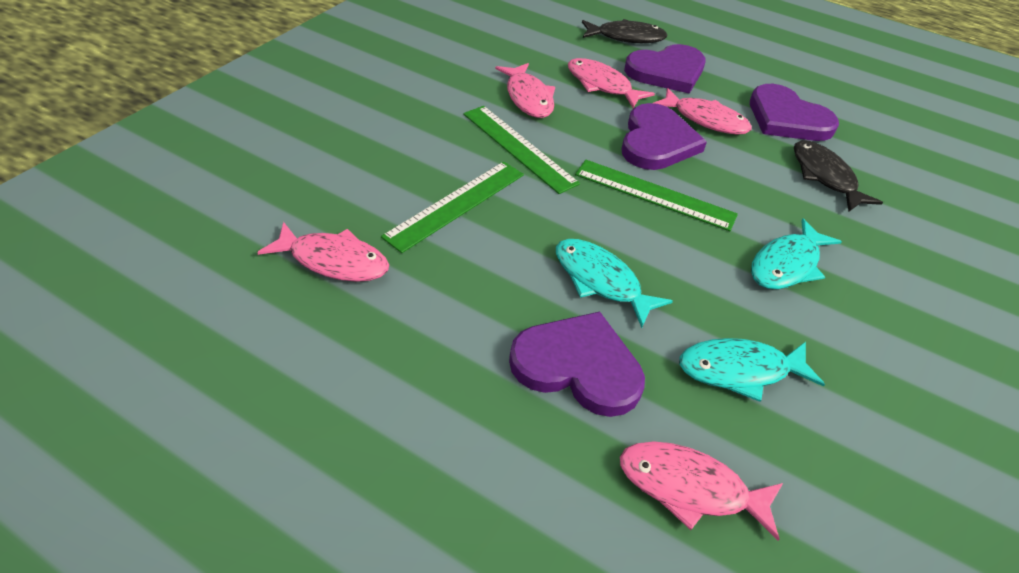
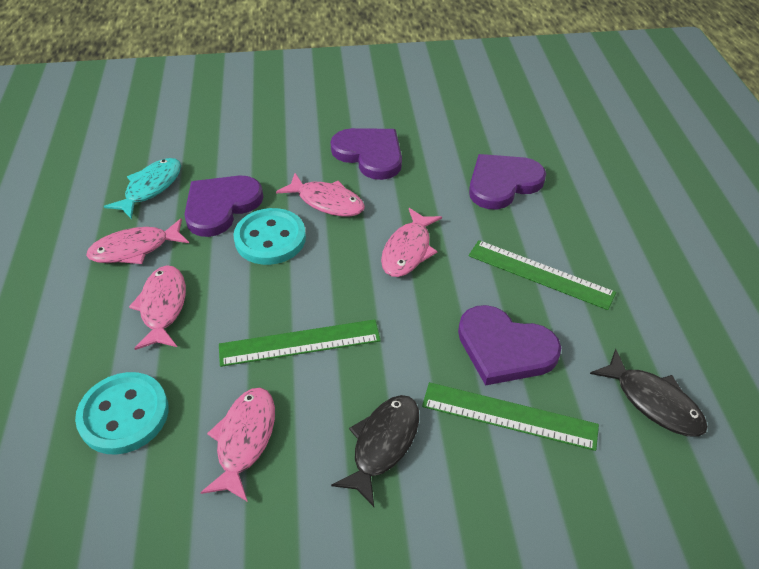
turquoise button: 0 -> 2
turquoise fish: 3 -> 1

